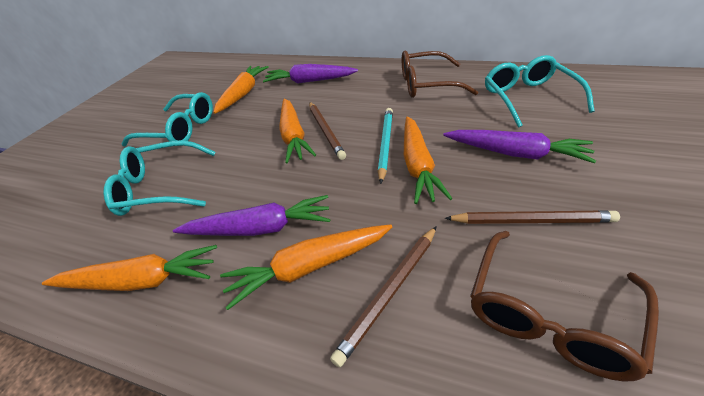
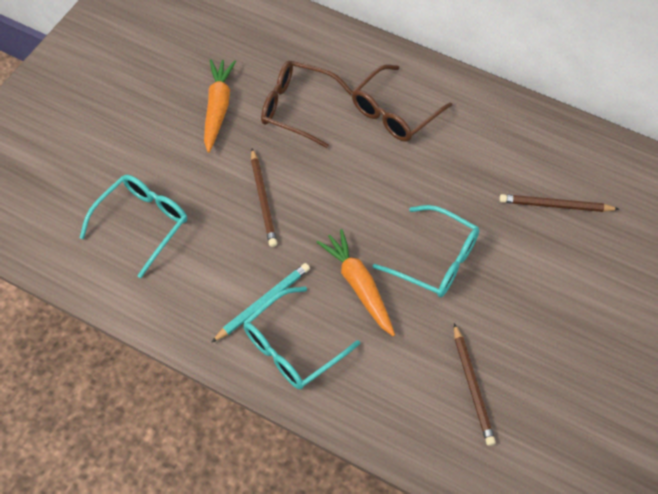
orange carrot: 5 -> 2
purple carrot: 3 -> 0

